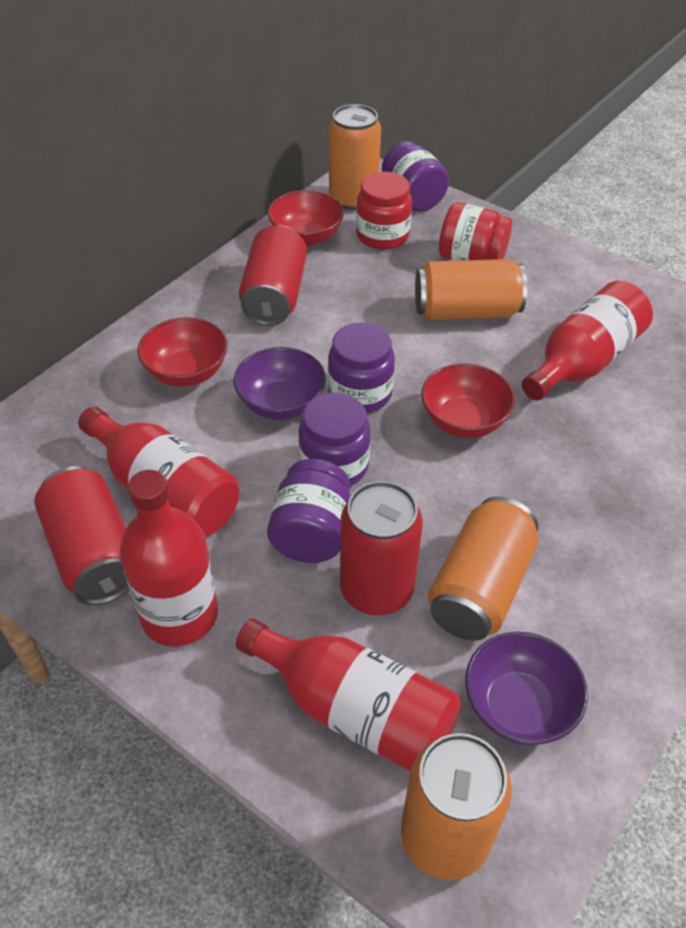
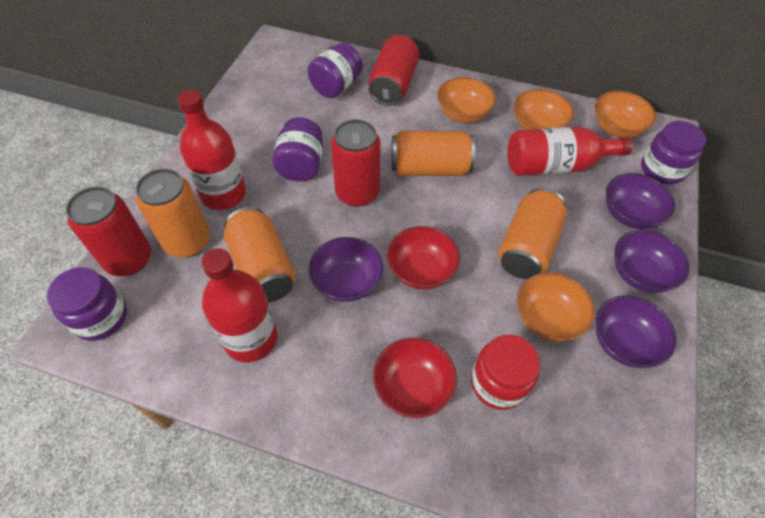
orange bowl: 0 -> 4
purple bowl: 2 -> 4
red bottle: 4 -> 3
red bowl: 3 -> 2
red jar: 2 -> 1

